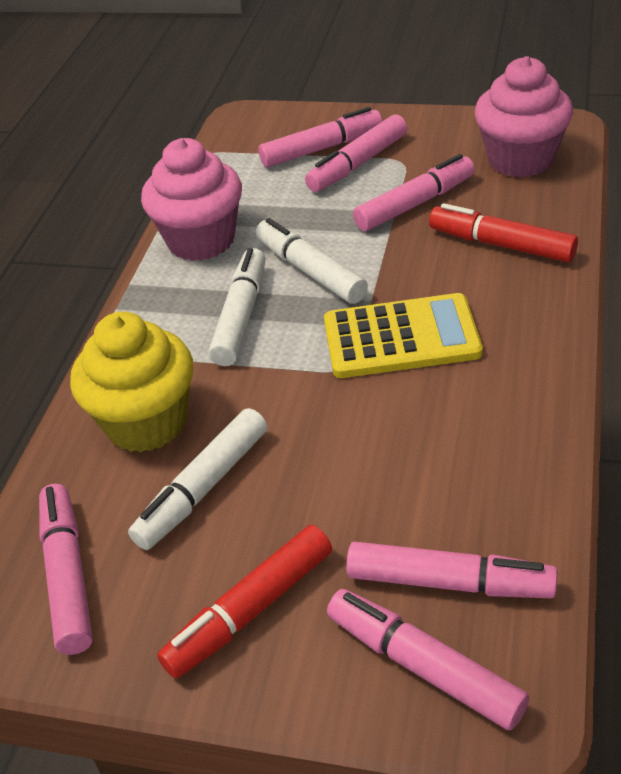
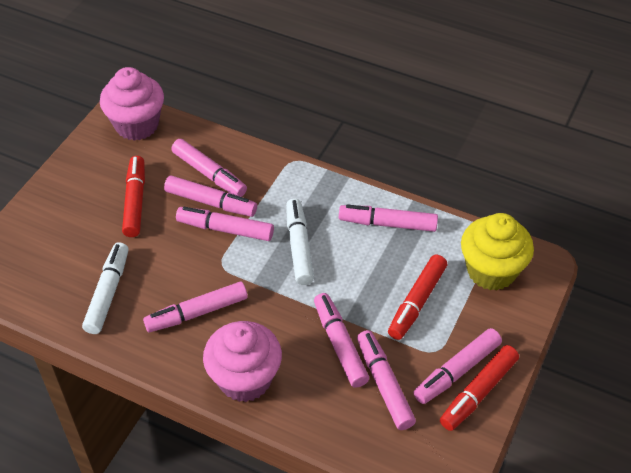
pink marker: 6 -> 8
red marker: 2 -> 3
white marker: 3 -> 2
yellow calculator: 1 -> 0

